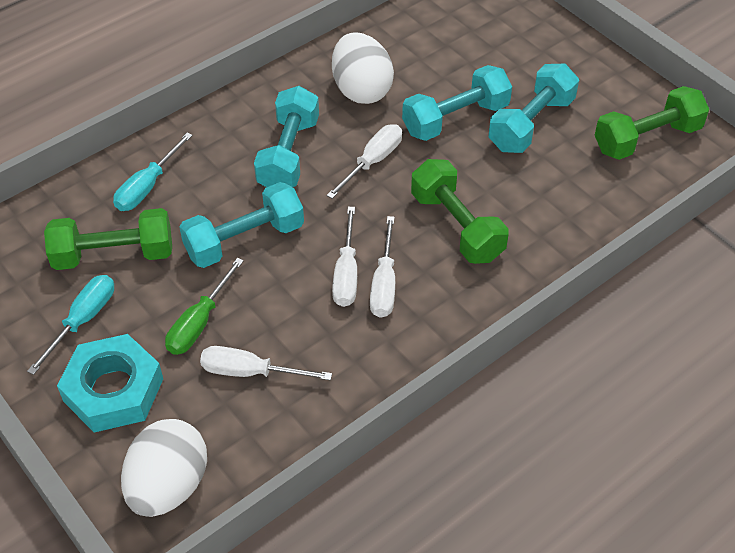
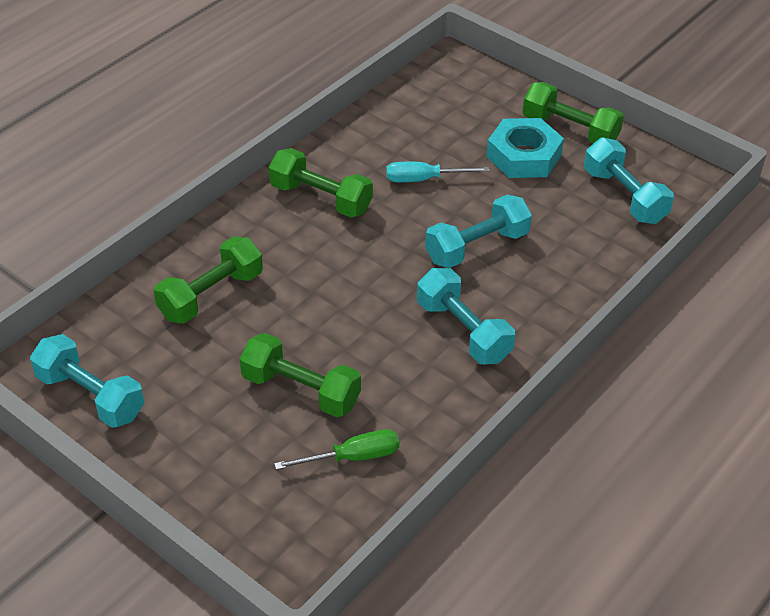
green dumbbell: 3 -> 4
turquoise screwdriver: 2 -> 1
white egg: 2 -> 0
white screwdriver: 4 -> 0

